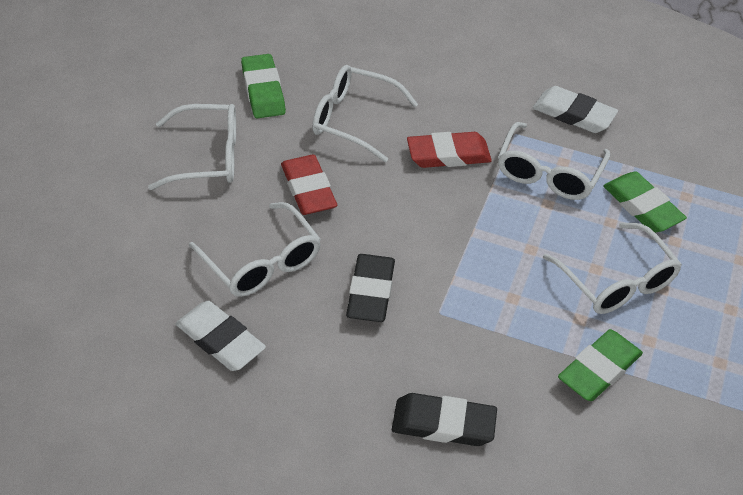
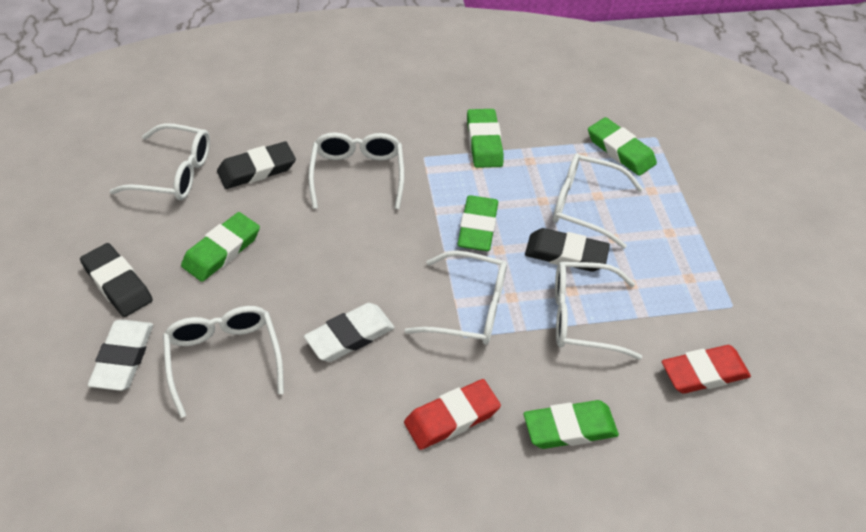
black eraser: 2 -> 3
green eraser: 3 -> 5
white glasses: 5 -> 6

